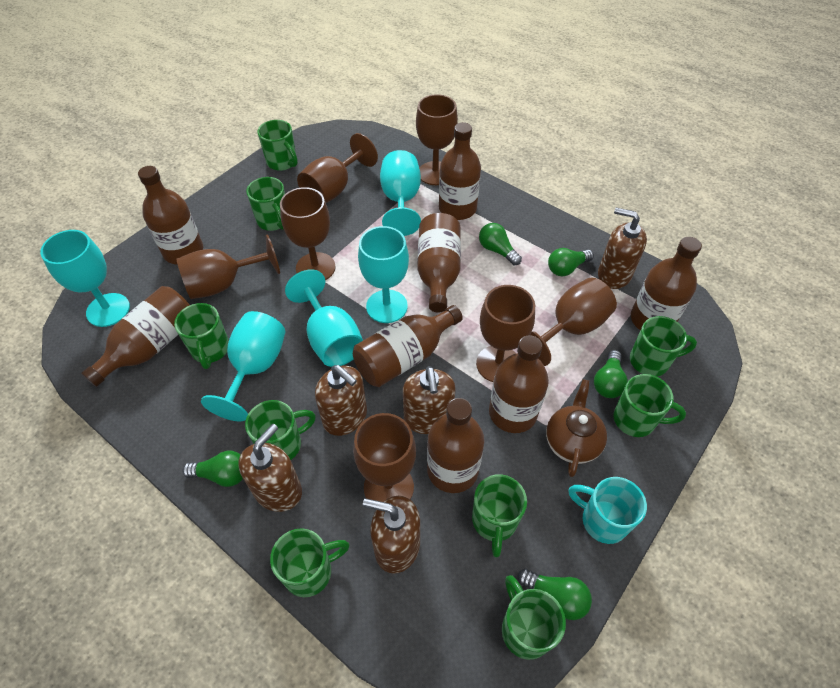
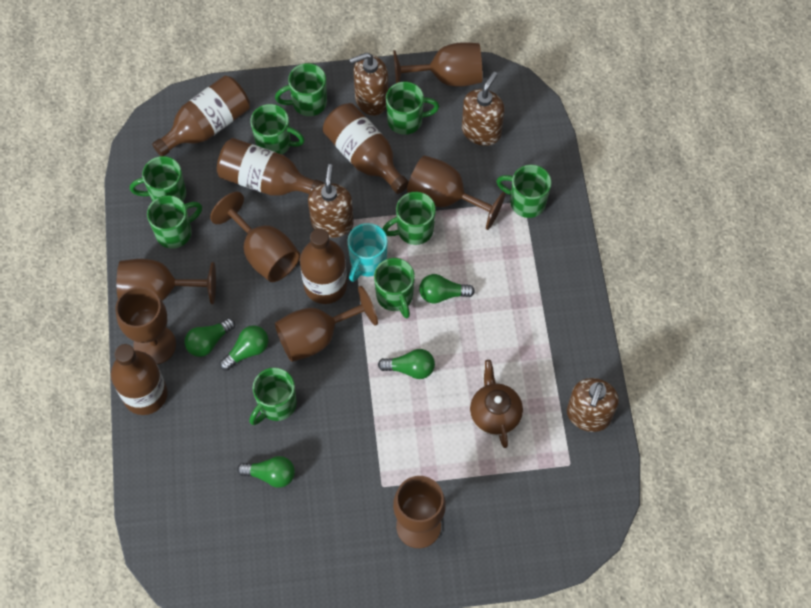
brown bottle: 8 -> 5
brown soap dispenser: 5 -> 4
turquoise goblet: 5 -> 0

